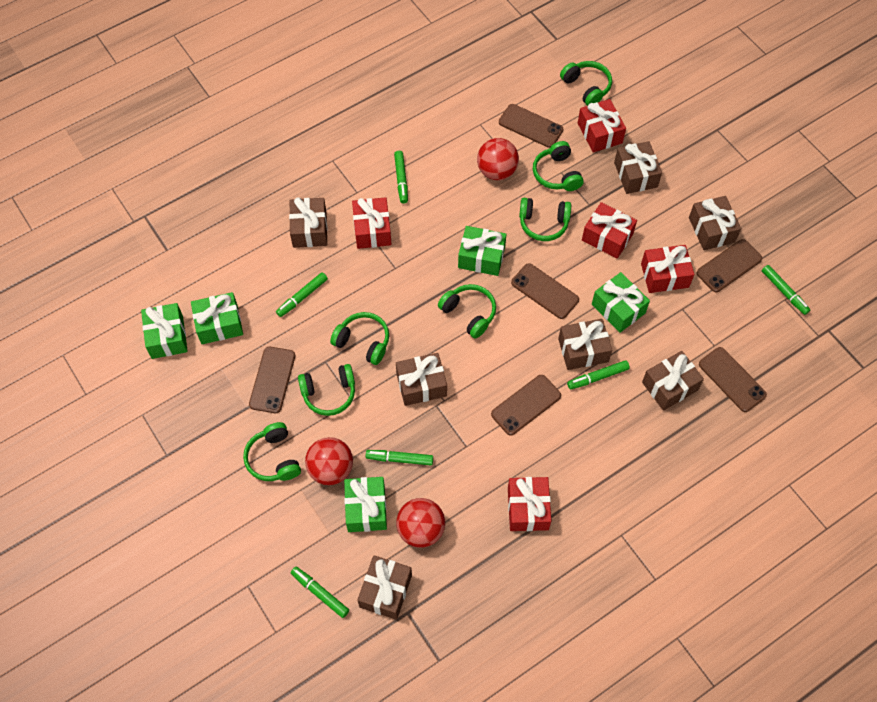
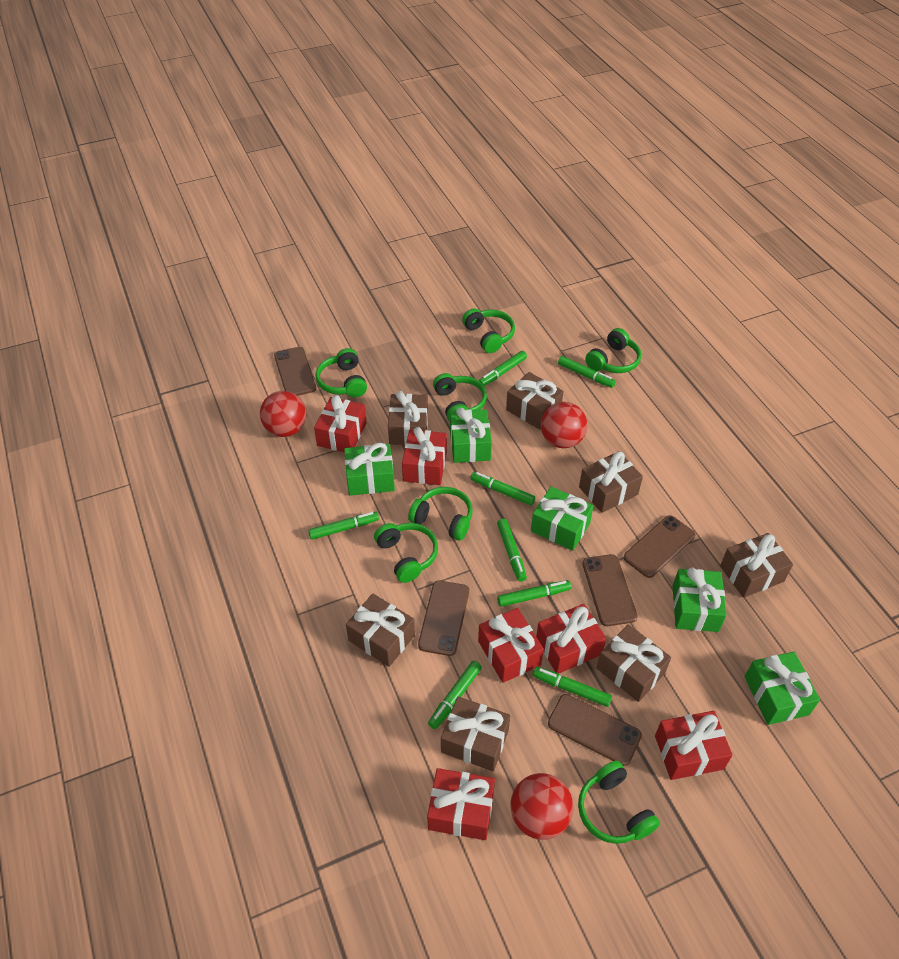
brown phone: 6 -> 5
green marker: 6 -> 8
red gift: 5 -> 6

